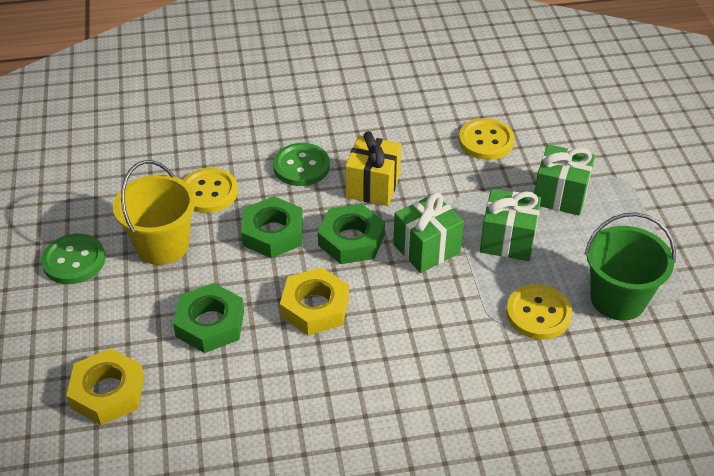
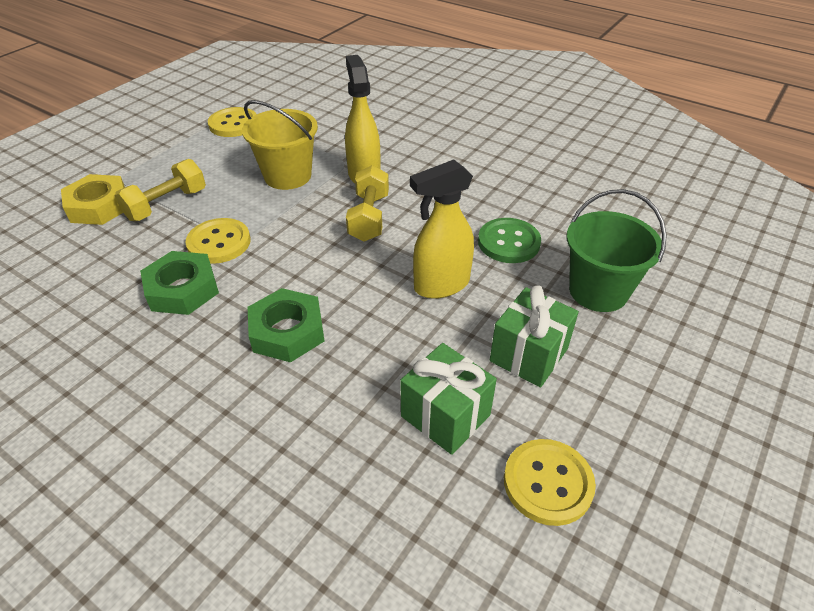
green button: 2 -> 1
green gift: 3 -> 2
green nut: 3 -> 2
yellow dumbbell: 0 -> 2
yellow gift: 1 -> 0
yellow nut: 2 -> 1
yellow spray bottle: 0 -> 2

